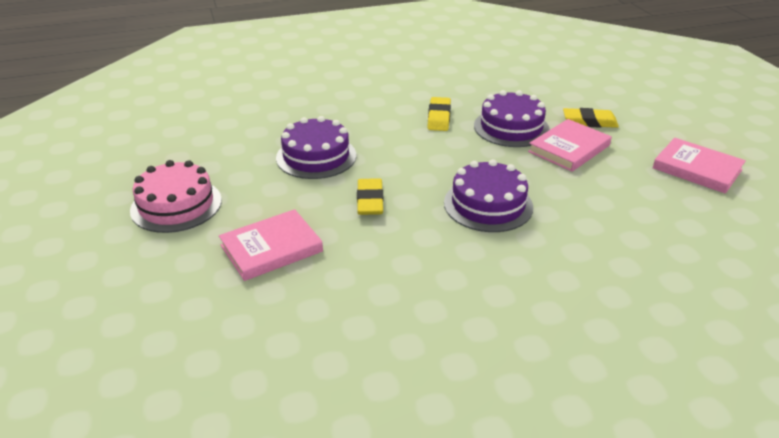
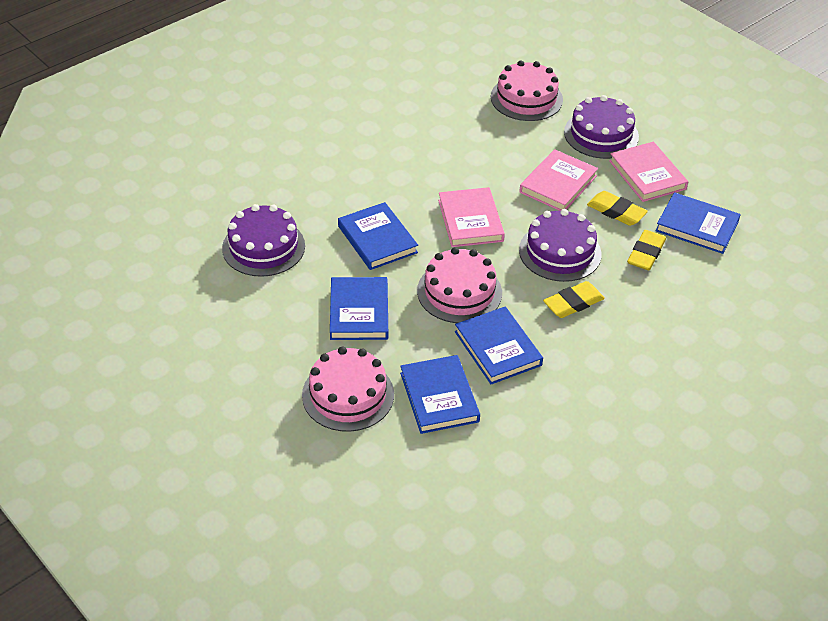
blue book: 0 -> 5
pink cake: 1 -> 3

